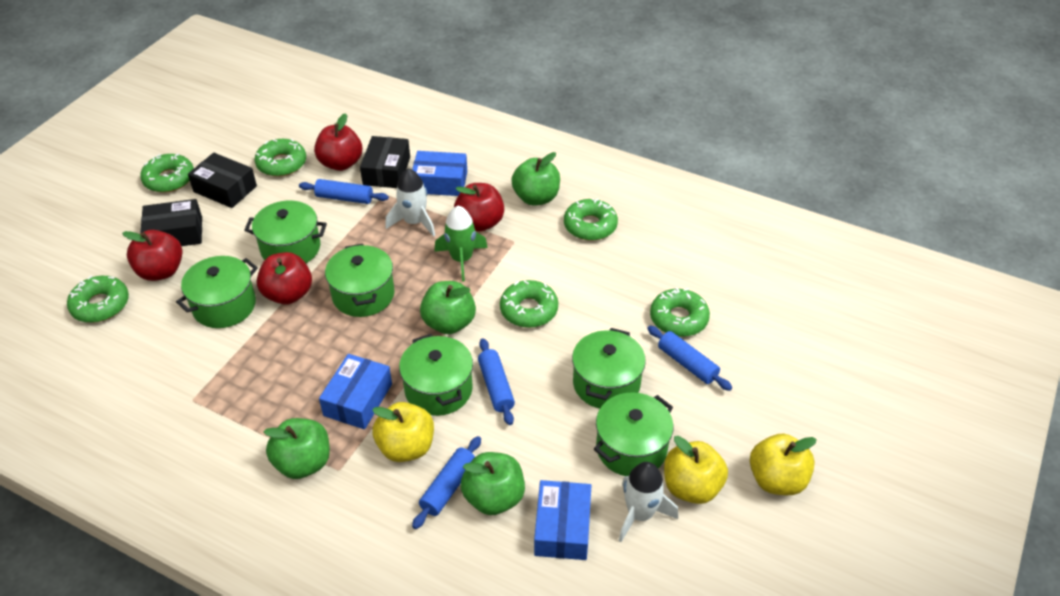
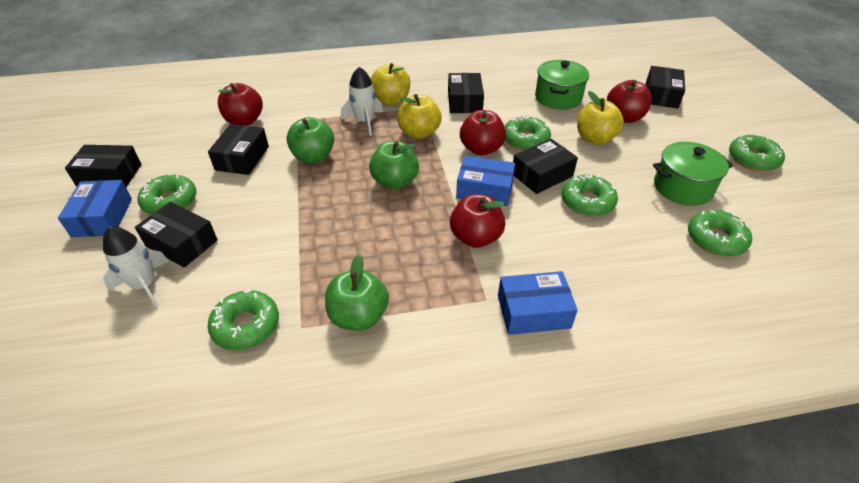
black box: 3 -> 6
blue rolling pin: 4 -> 0
green apple: 4 -> 3
green pot: 6 -> 2
green rocket: 1 -> 0

